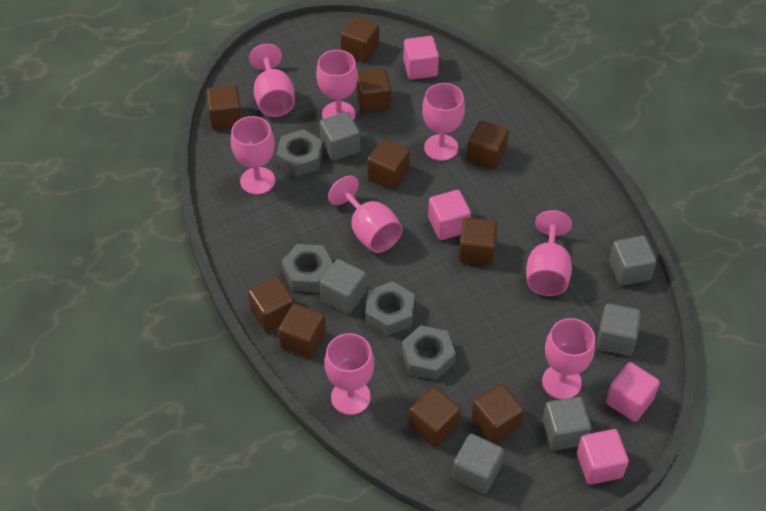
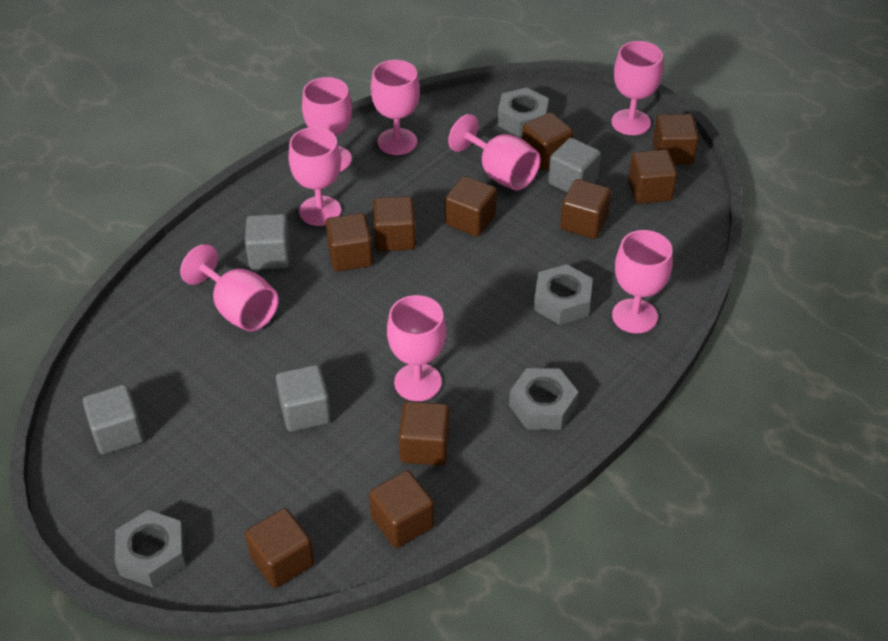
grey cube: 6 -> 4
pink cube: 4 -> 0

